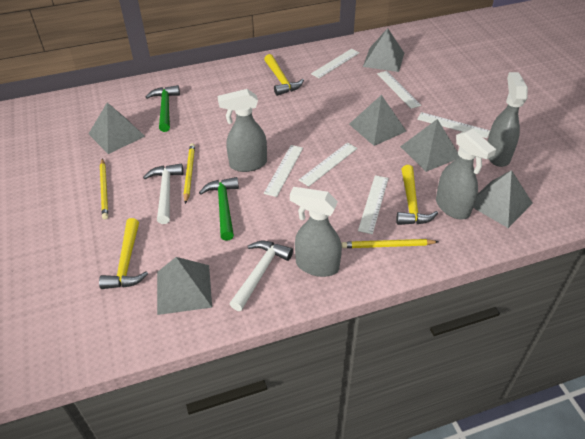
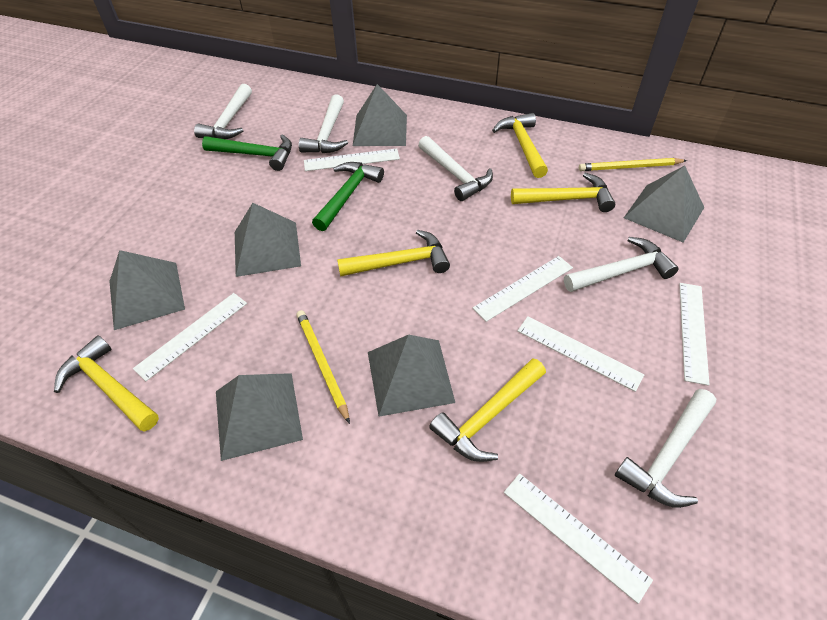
grey spray bottle: 4 -> 0
white hammer: 2 -> 5
yellow hammer: 3 -> 5
yellow pencil: 3 -> 2

